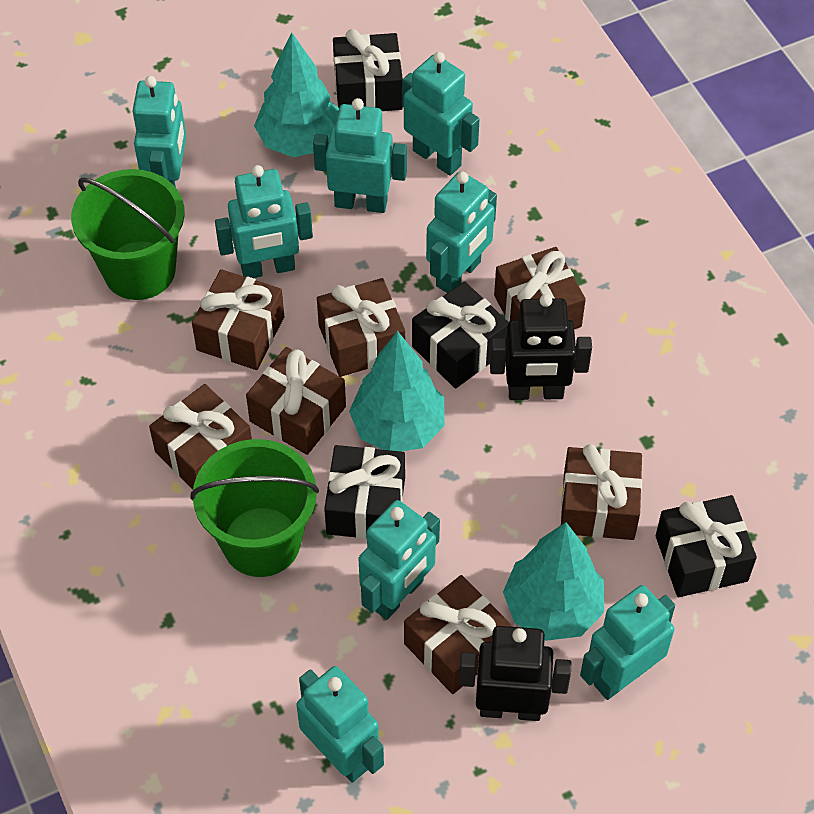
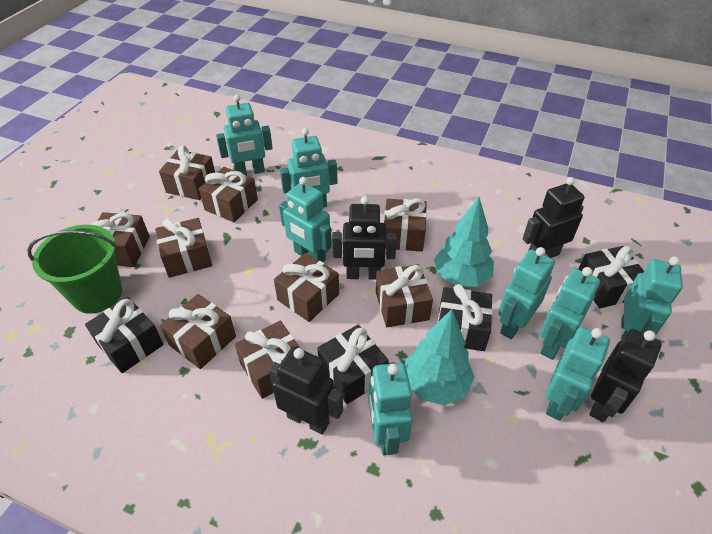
black robot: 2 -> 4
brown gift: 7 -> 9
green bucket: 2 -> 1
turquoise tree: 3 -> 2

